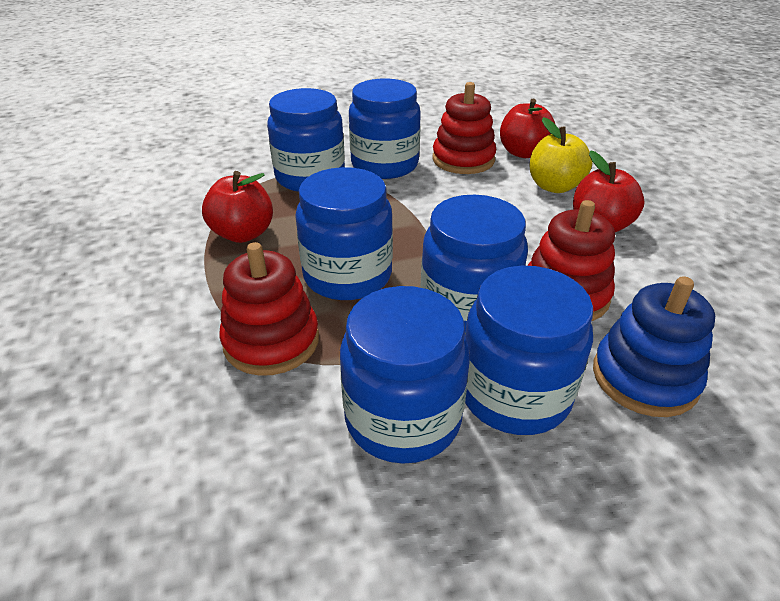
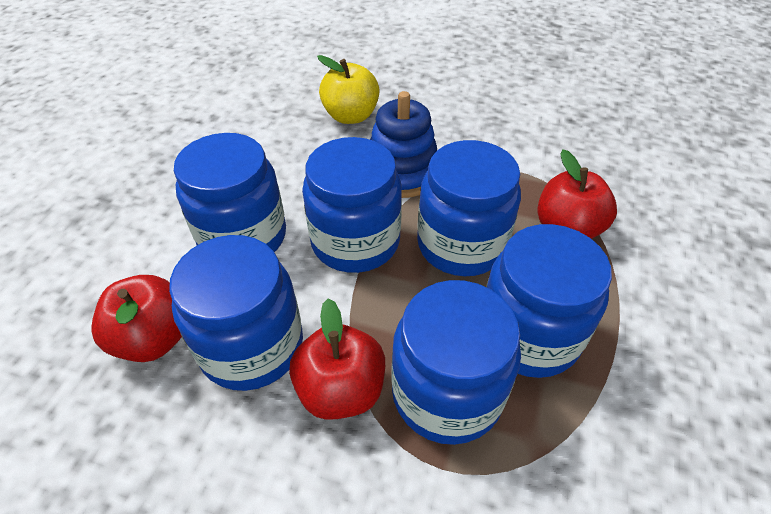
red stacking toy: 3 -> 0

